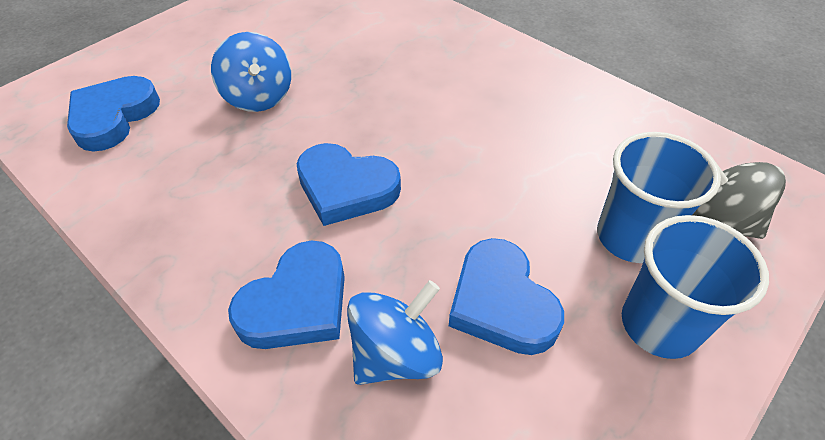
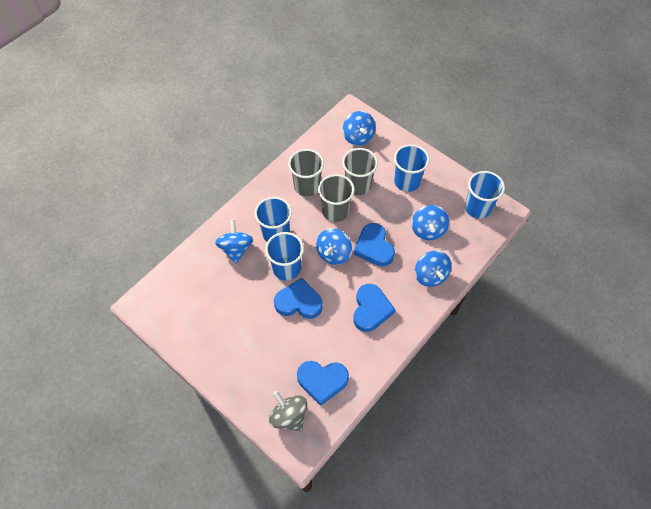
blue cup: 2 -> 4
blue spinning top: 2 -> 5
grey cup: 0 -> 3

